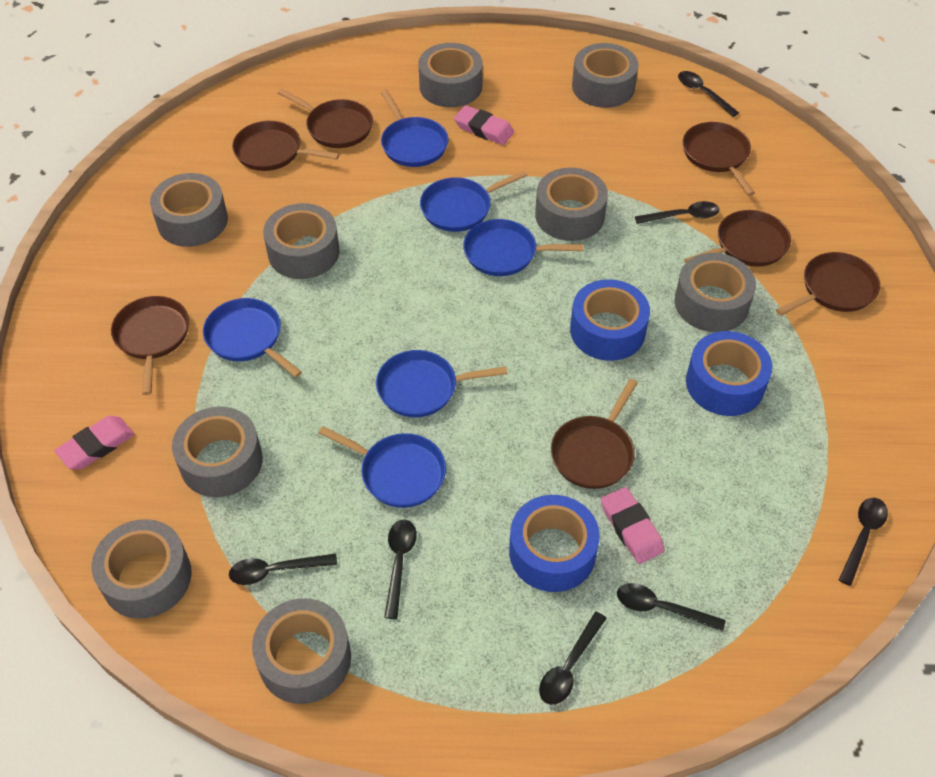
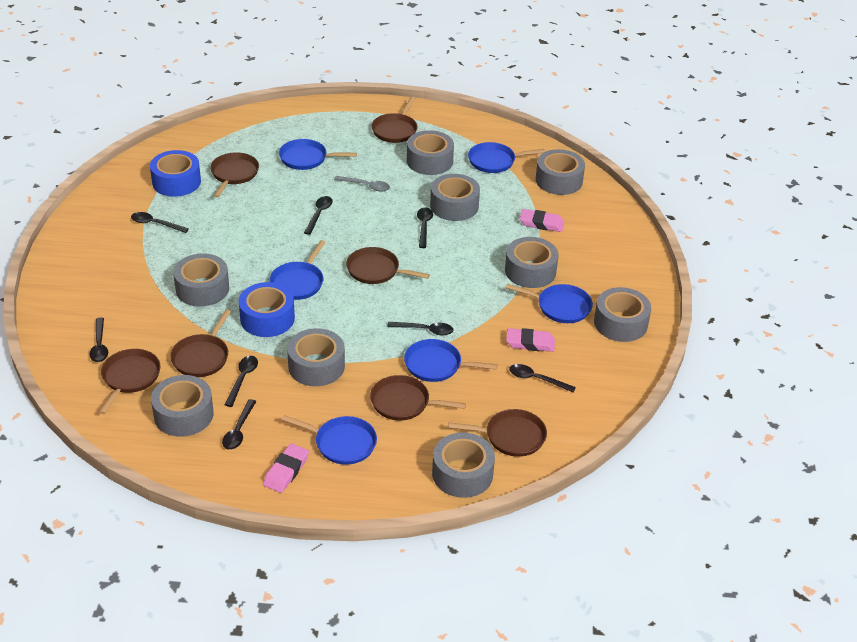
black spoon: 7 -> 8
blue tape: 3 -> 2
grey spoon: 0 -> 1

